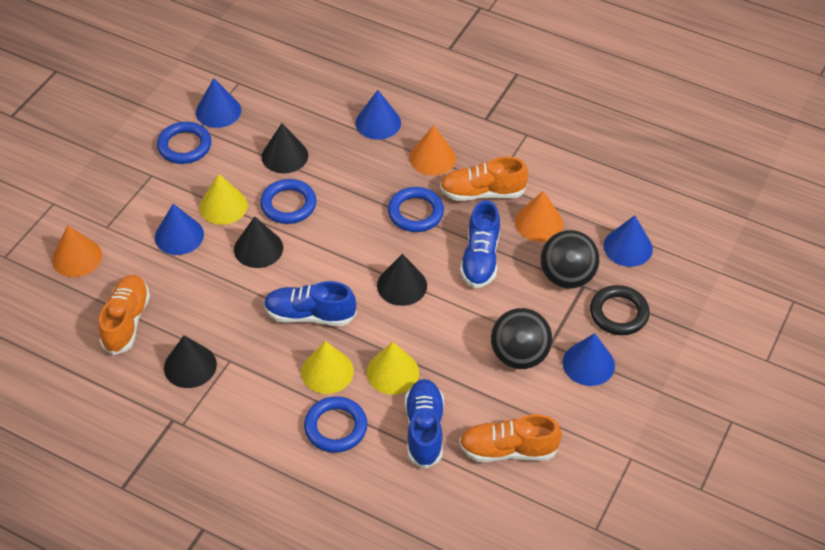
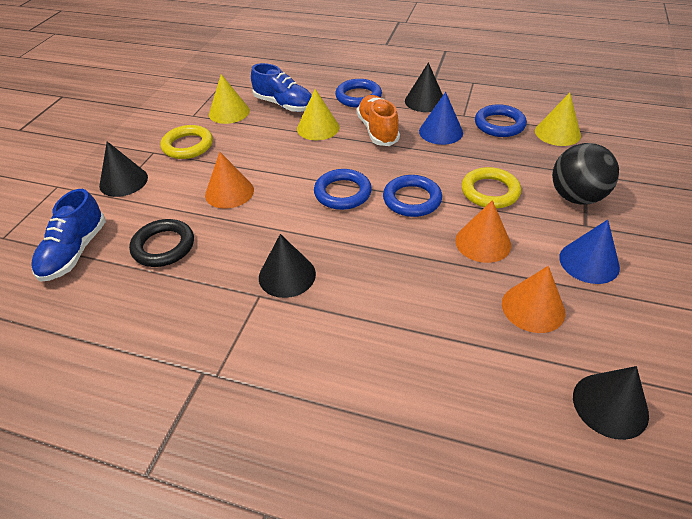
black ball: 2 -> 1
blue cone: 5 -> 2
blue shoe: 3 -> 2
orange shoe: 3 -> 1
yellow ring: 0 -> 2

